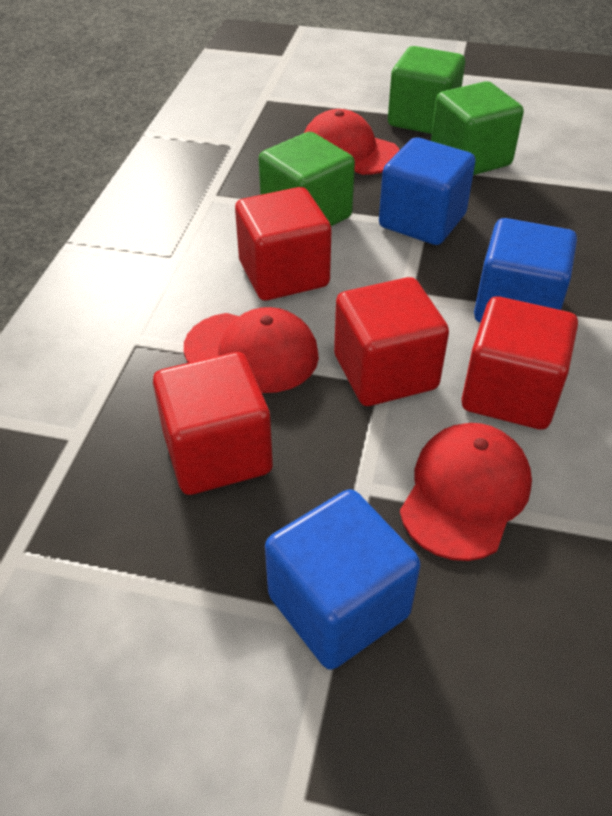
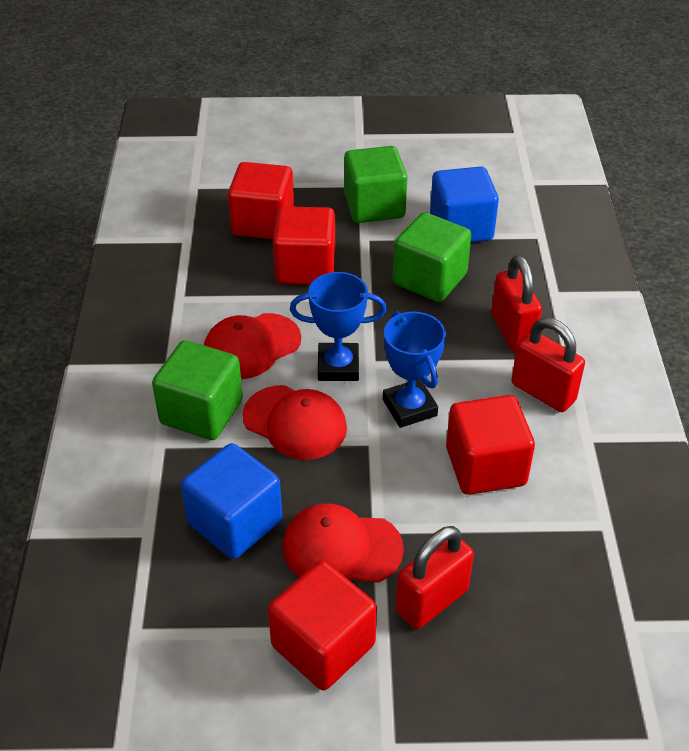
blue cube: 3 -> 2
blue trophy: 0 -> 2
red padlock: 0 -> 3

